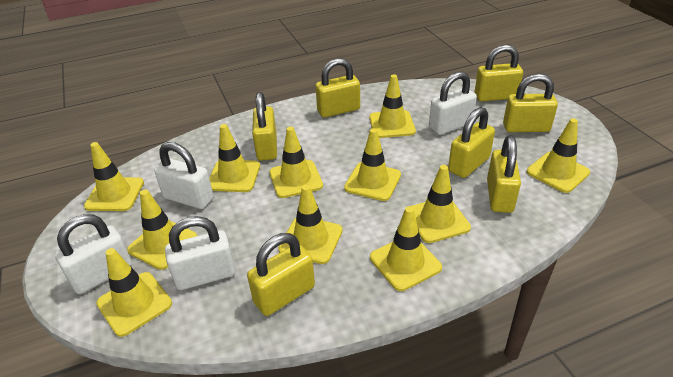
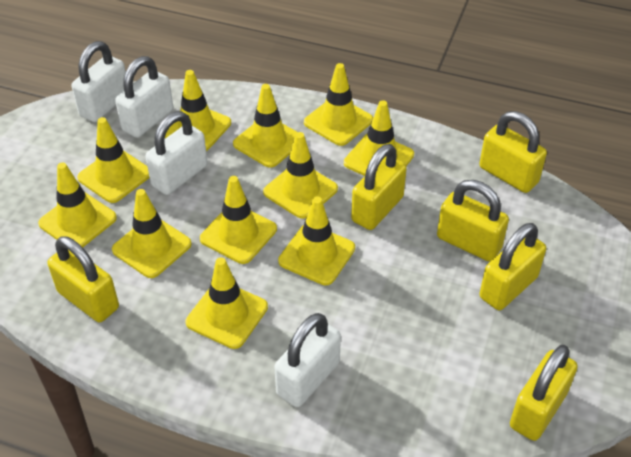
yellow padlock: 7 -> 6

